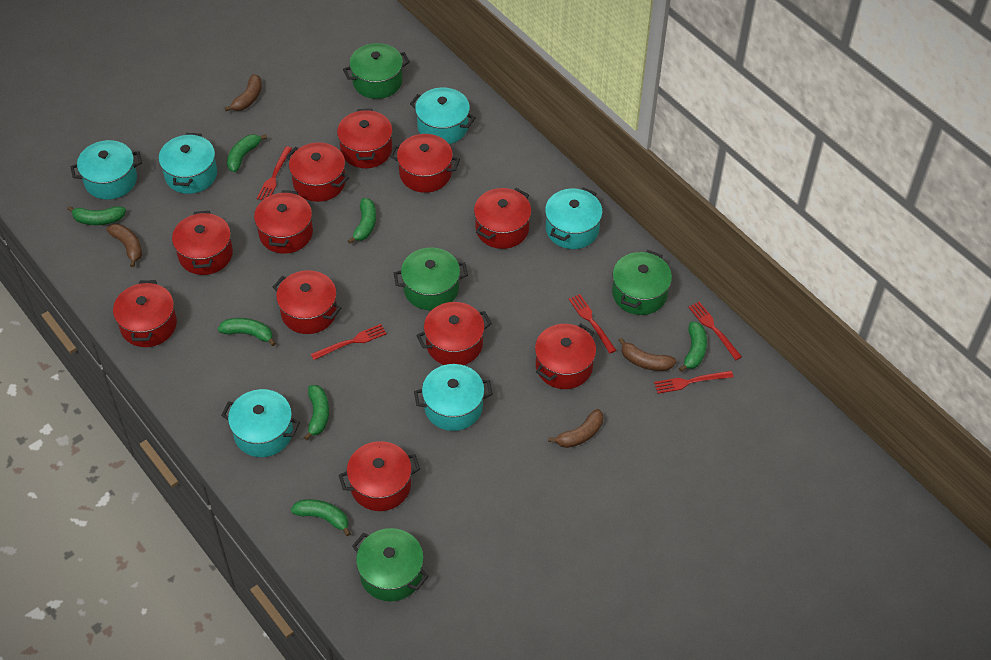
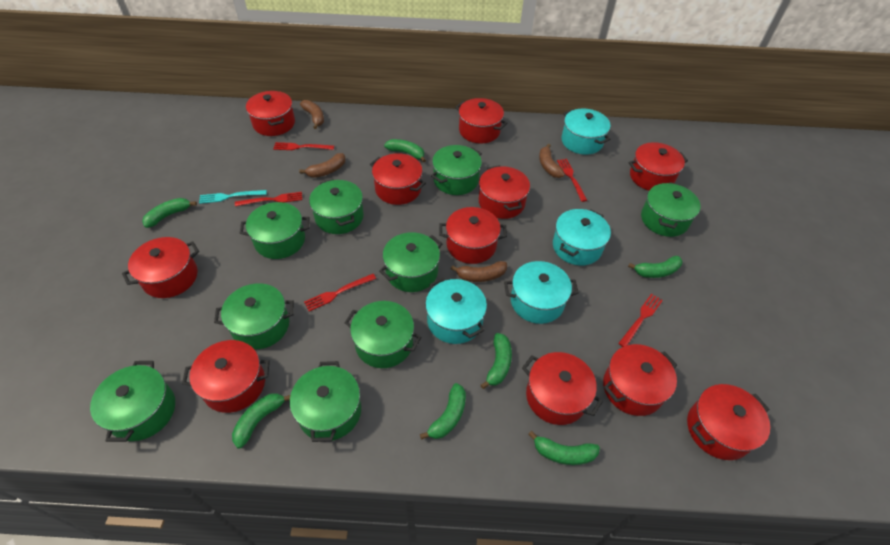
green pot: 4 -> 9
turquoise fork: 0 -> 1
turquoise pot: 6 -> 4

